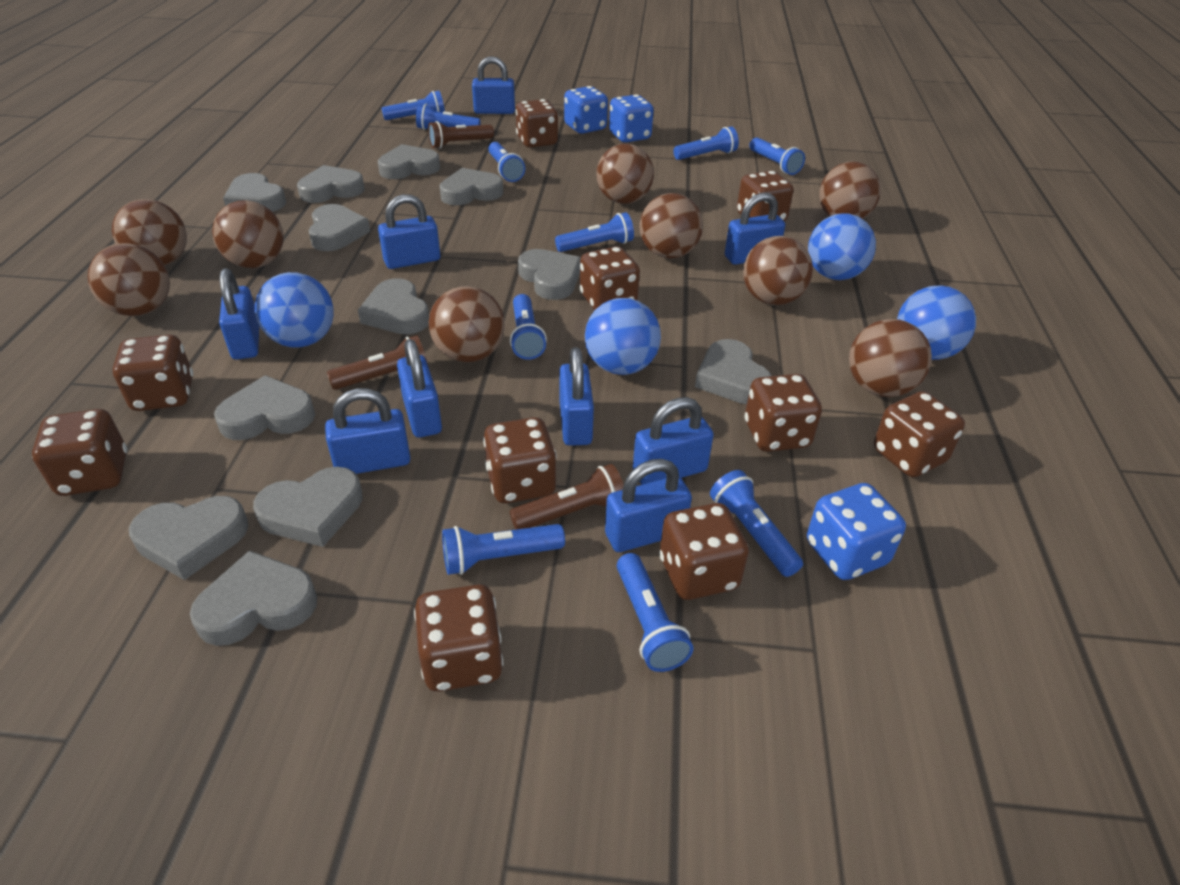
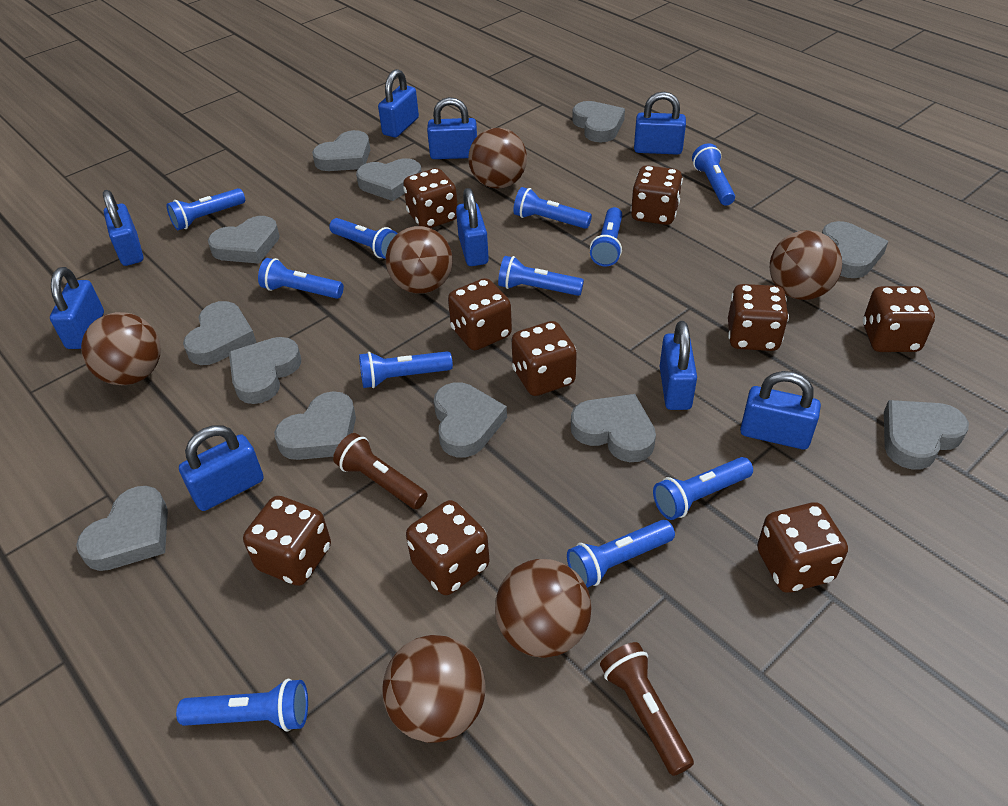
blue ball: 4 -> 0
blue dice: 3 -> 0
blue flashlight: 10 -> 11
brown ball: 9 -> 6
brown dice: 10 -> 9
brown flashlight: 3 -> 2

